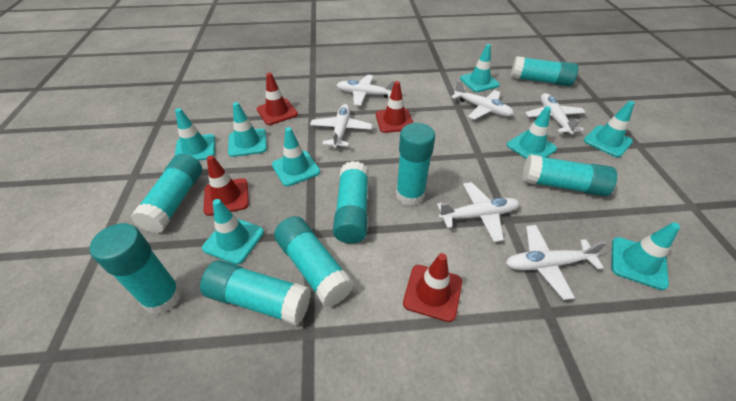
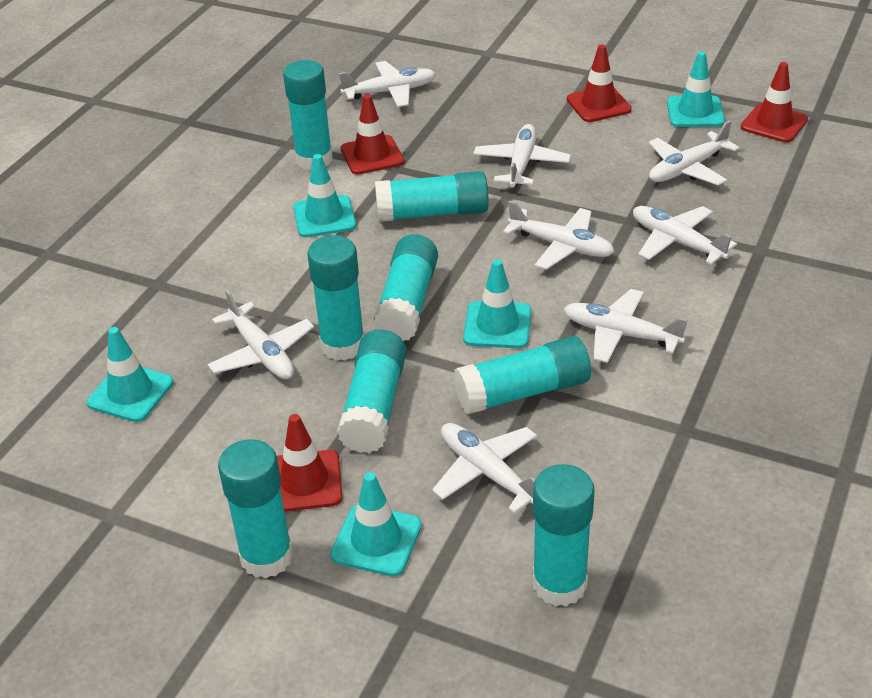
turquoise traffic cone: 8 -> 5
white plane: 6 -> 8

